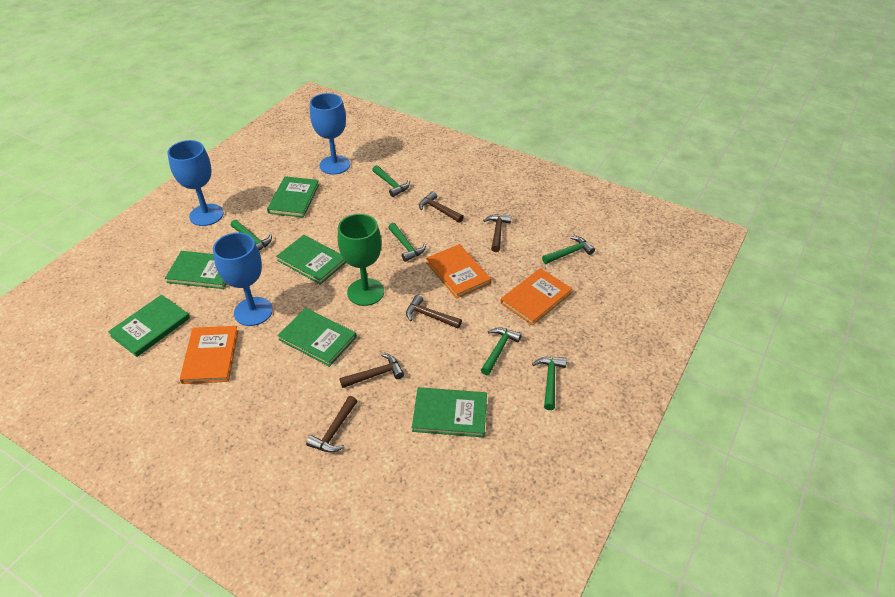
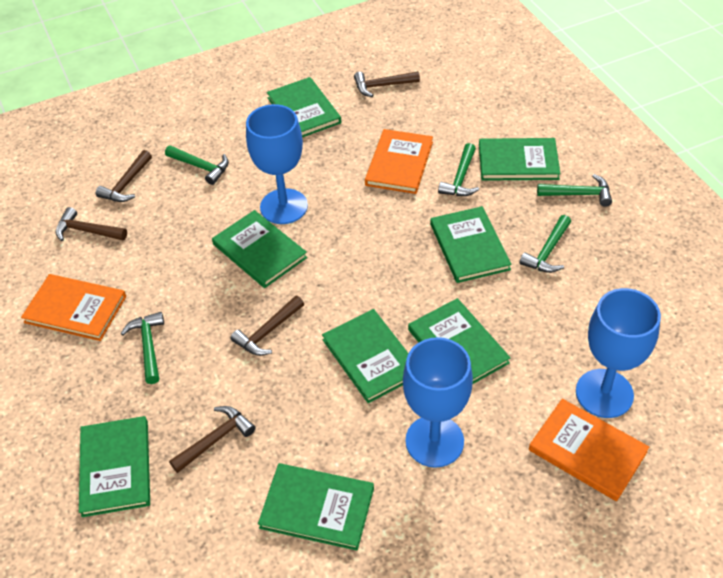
green book: 6 -> 8
green goblet: 1 -> 0
green hammer: 6 -> 5

